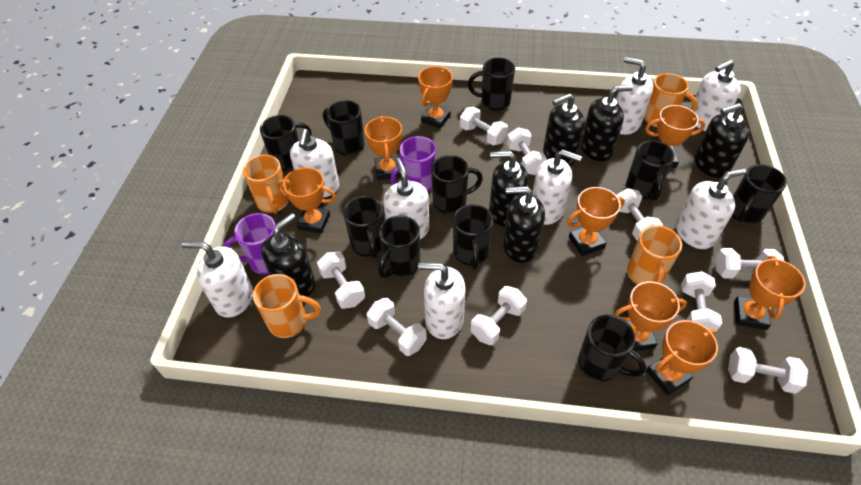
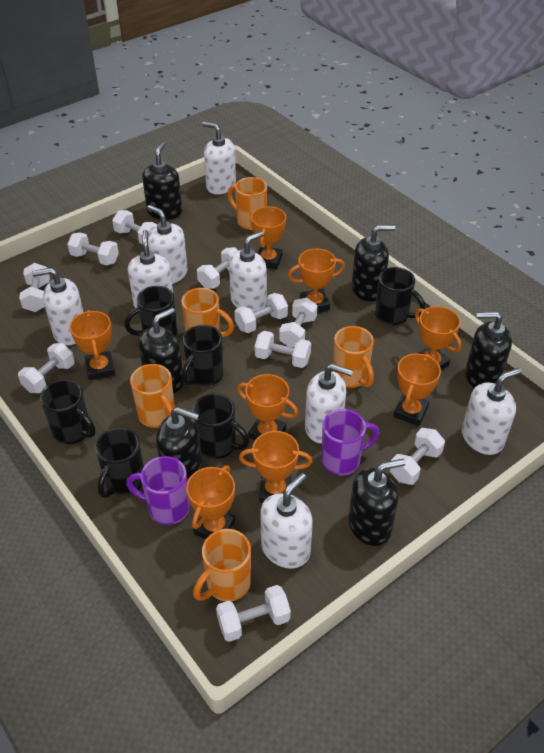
black mug: 10 -> 6
orange mug: 4 -> 5
white dumbbell: 9 -> 10

